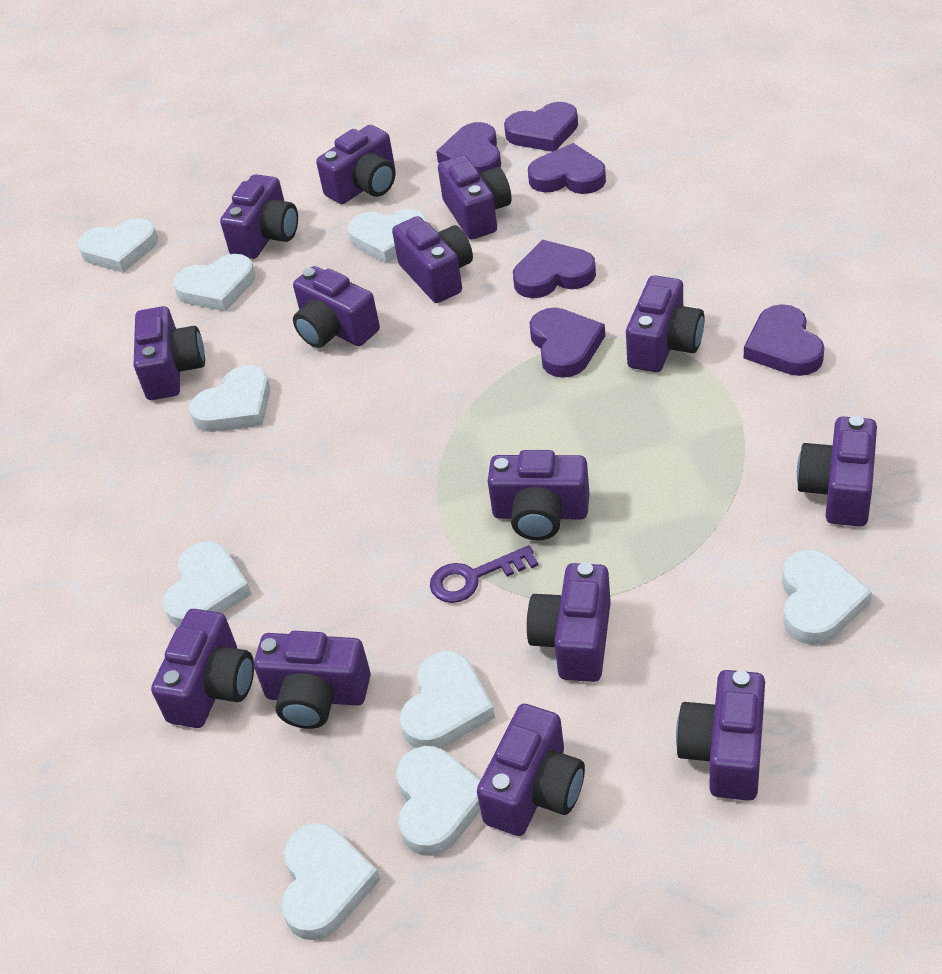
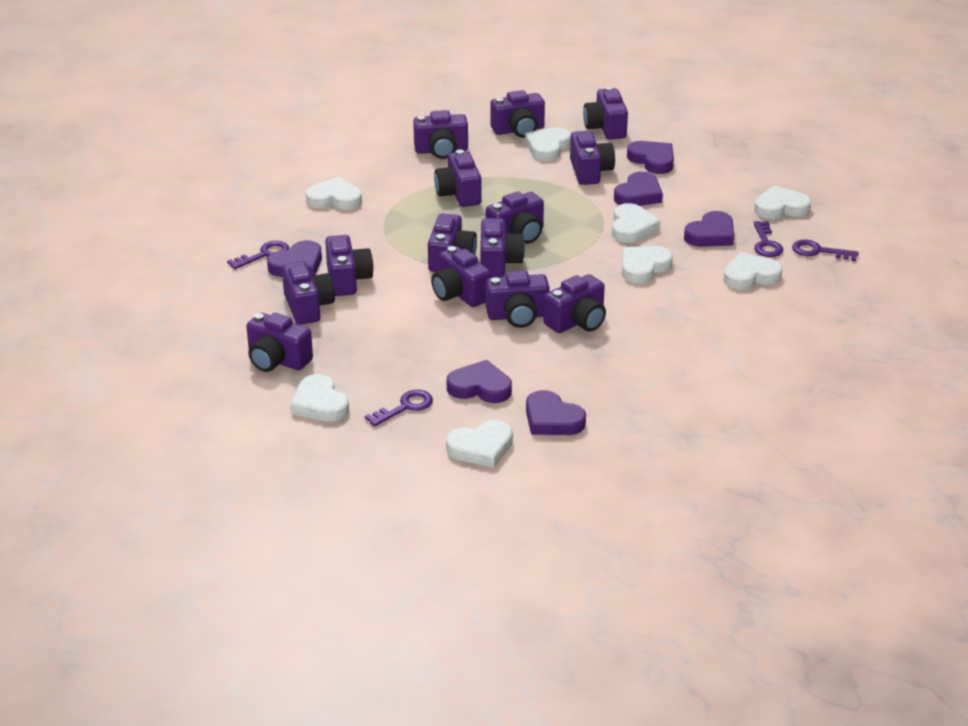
purple key: 1 -> 4
white heart: 9 -> 8

